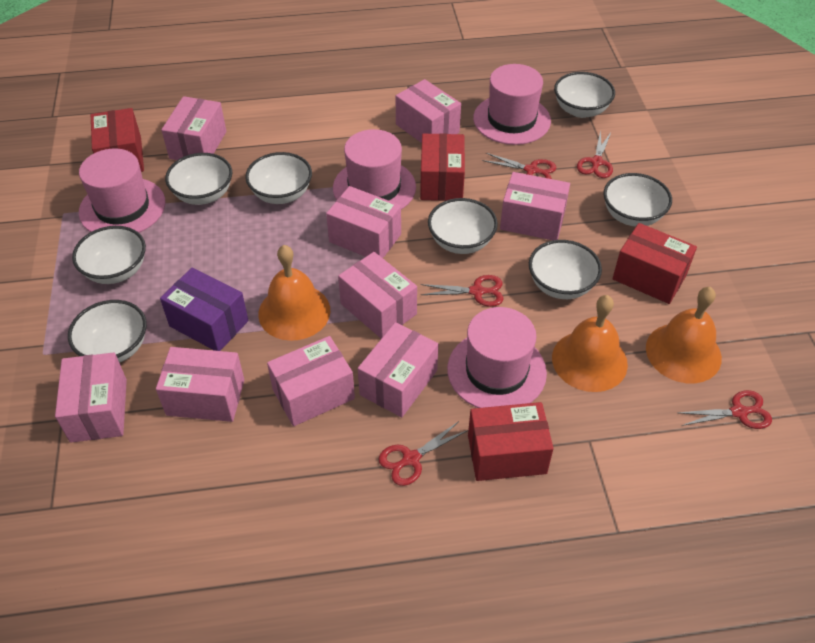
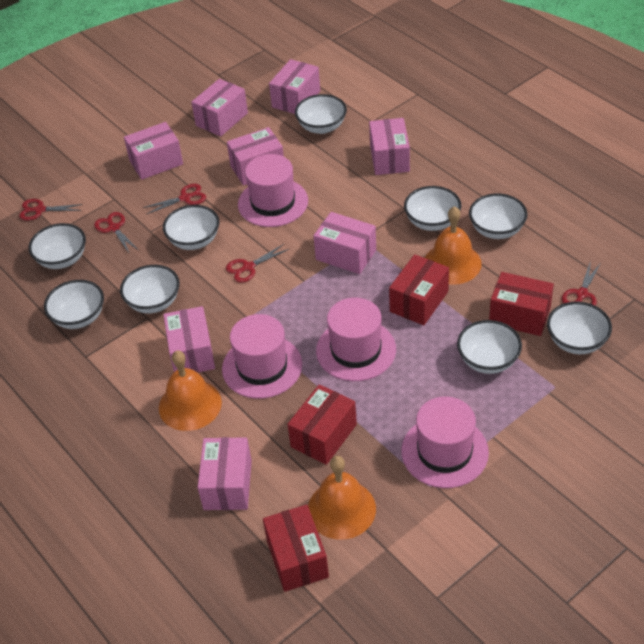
pink box: 9 -> 8
purple box: 1 -> 0
white bowl: 8 -> 9

